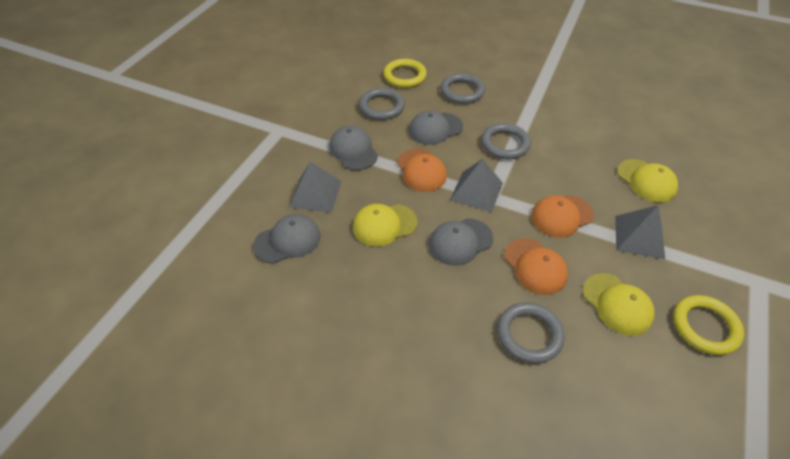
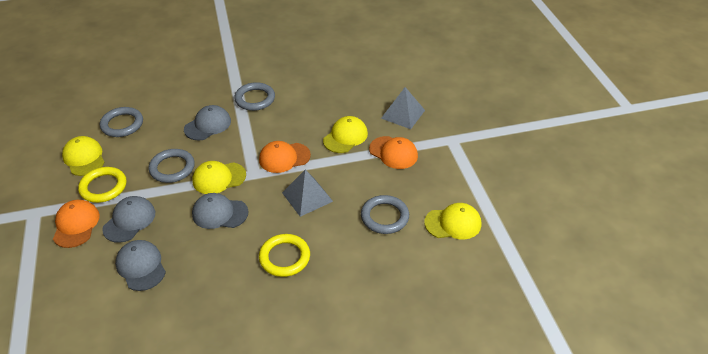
grey pyramid: 3 -> 2
yellow cap: 3 -> 4

